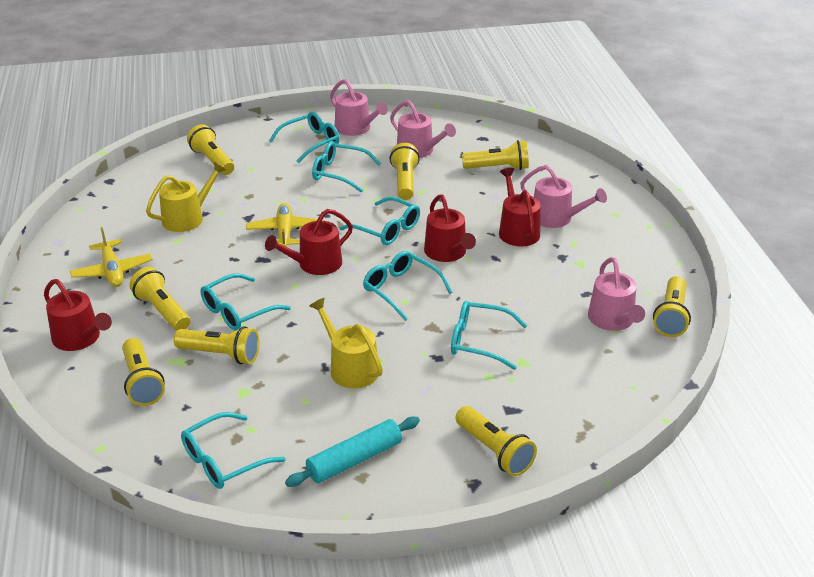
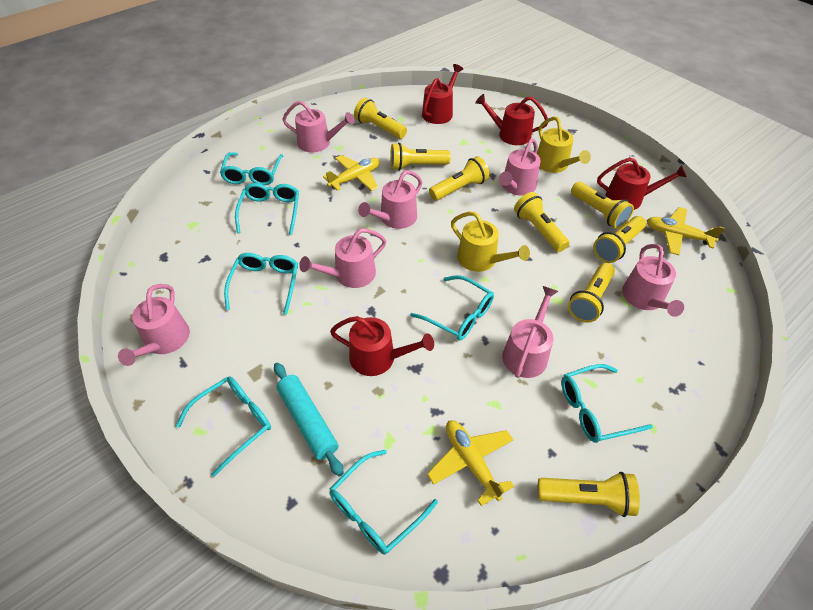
pink watering can: 4 -> 7
yellow plane: 2 -> 3

